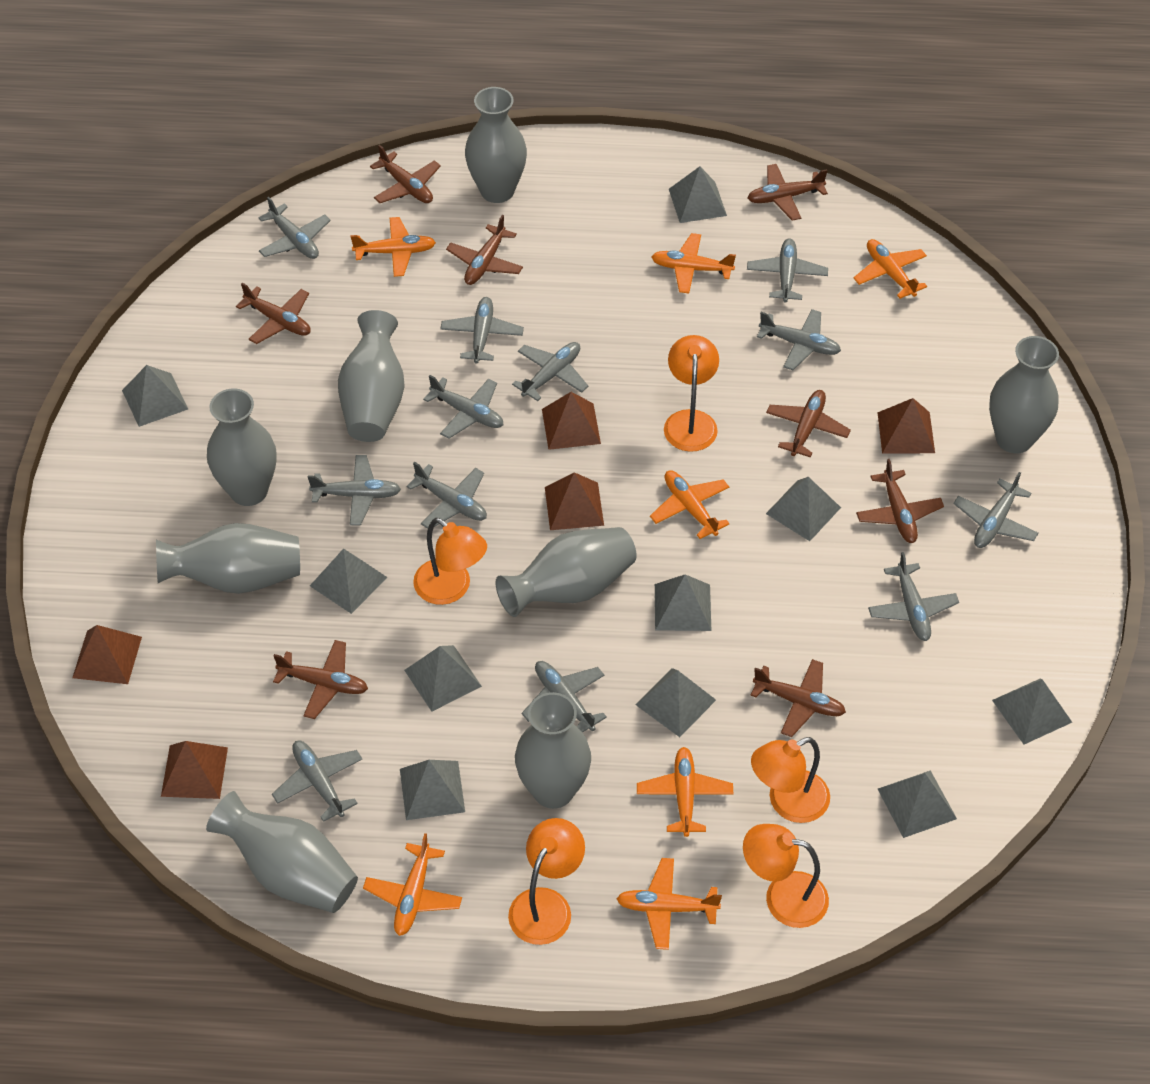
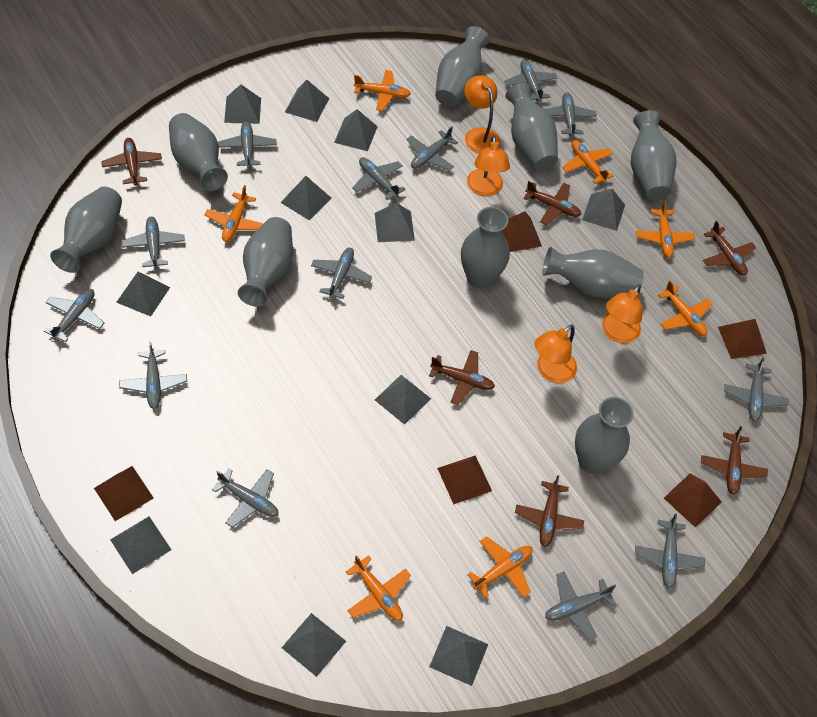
brown plane: 8 -> 6
grey plane: 12 -> 13
grey pyramid: 10 -> 11
grey vase: 8 -> 9
orange lamp: 5 -> 4

